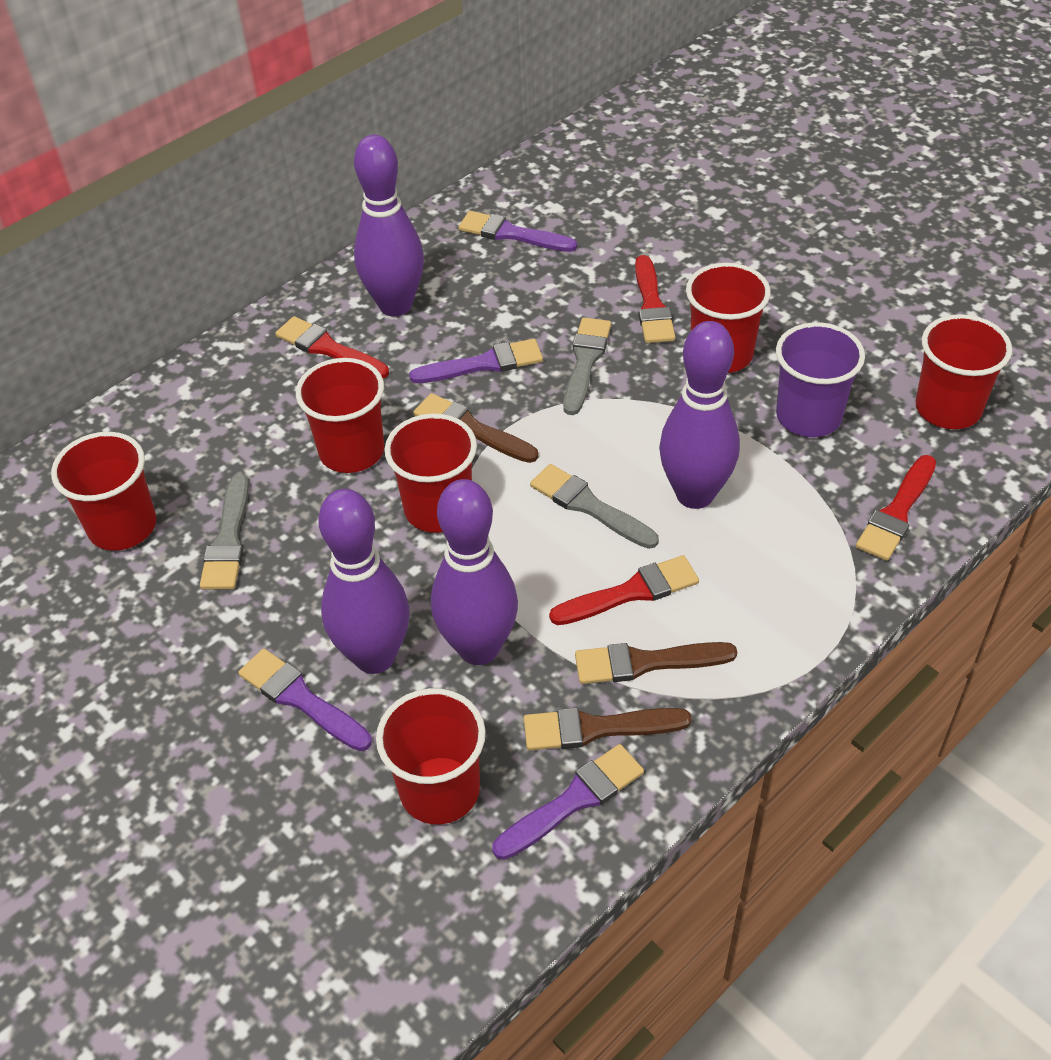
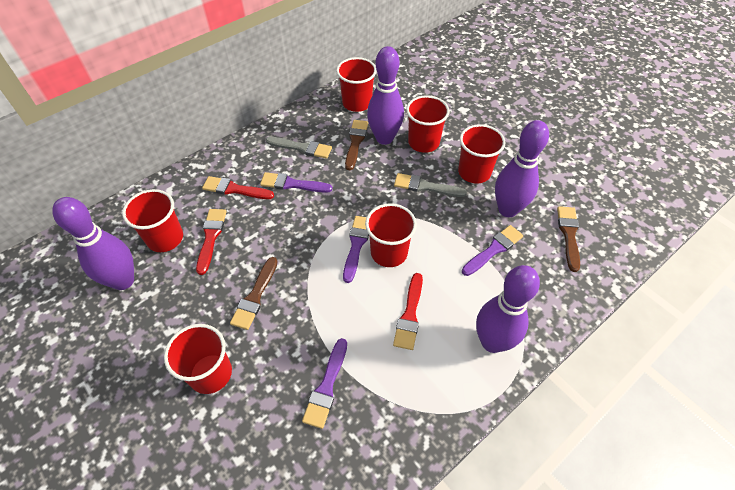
grey brush: 3 -> 2
purple cup: 1 -> 0
red brush: 4 -> 3

